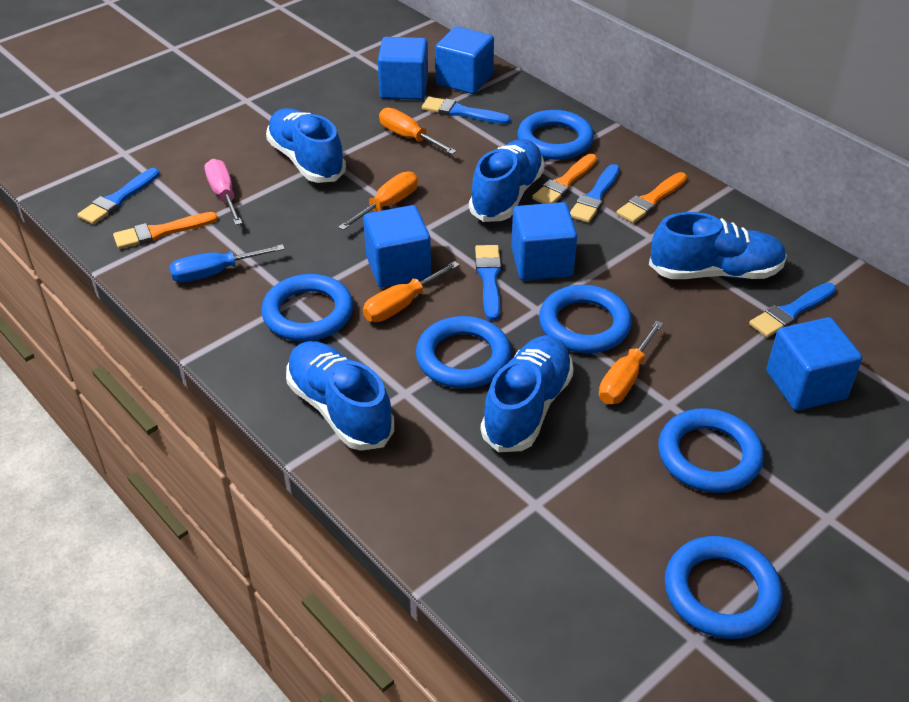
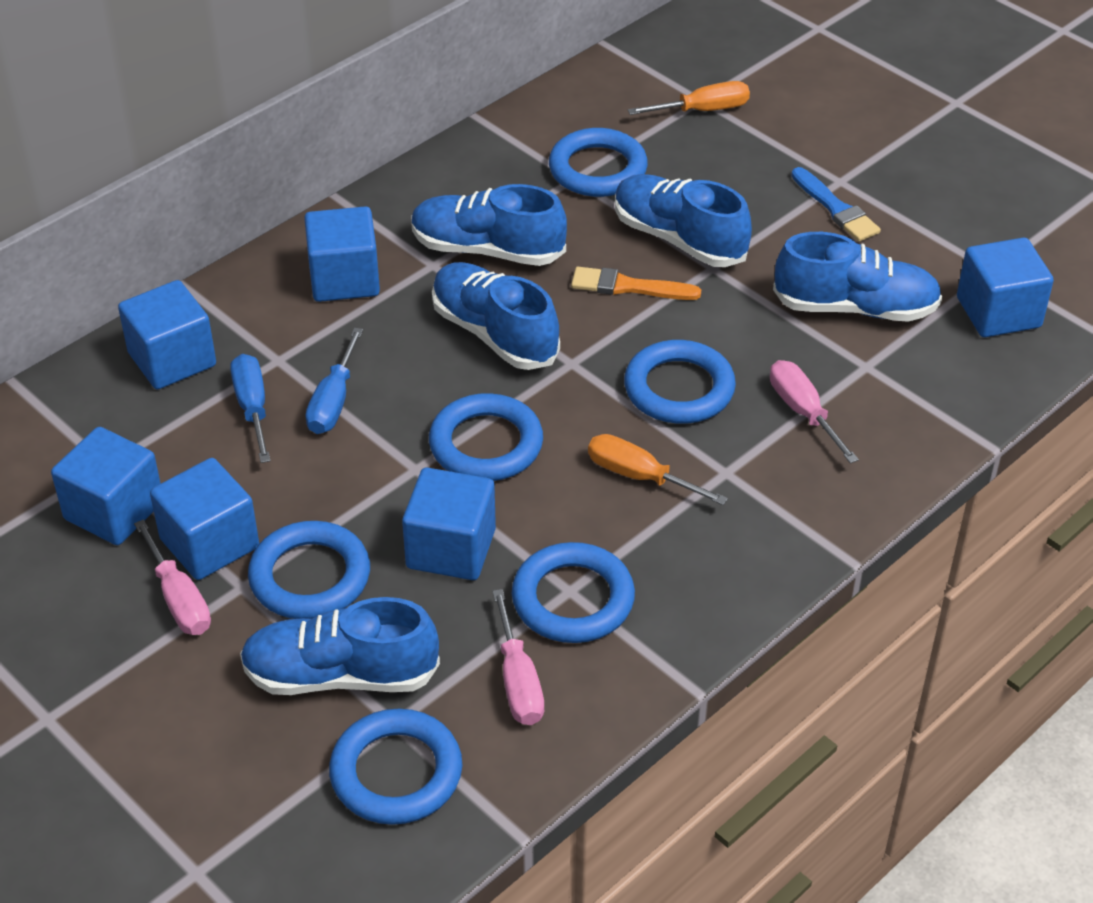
blue brush: 5 -> 1
blue cube: 5 -> 6
blue screwdriver: 1 -> 2
orange brush: 3 -> 1
orange screwdriver: 4 -> 2
pink screwdriver: 1 -> 3

